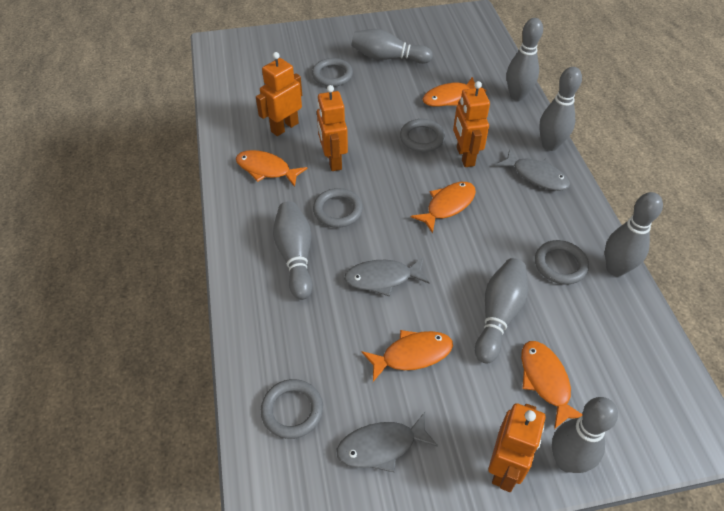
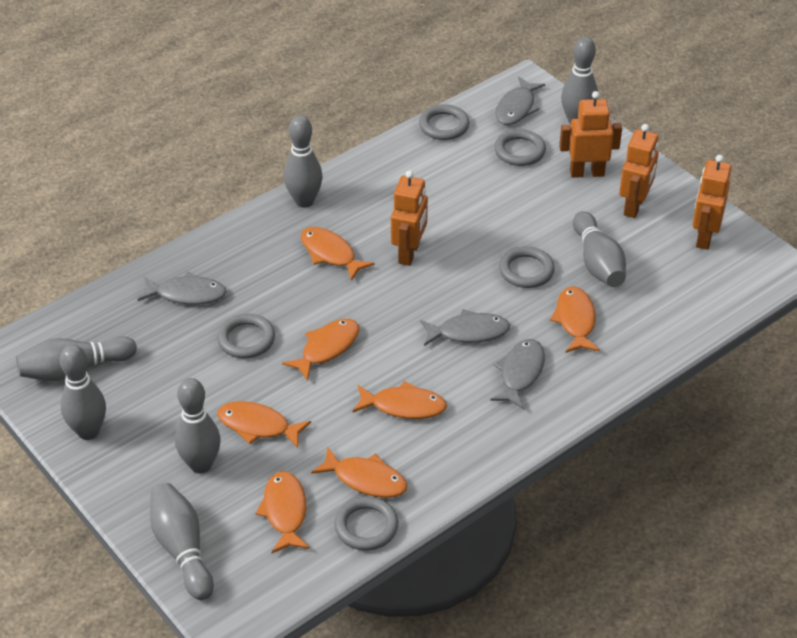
grey fish: 3 -> 4
orange fish: 5 -> 7

